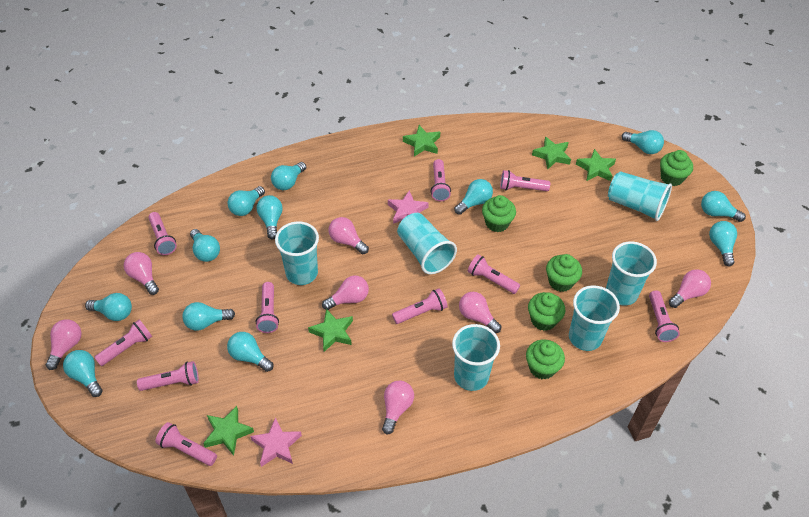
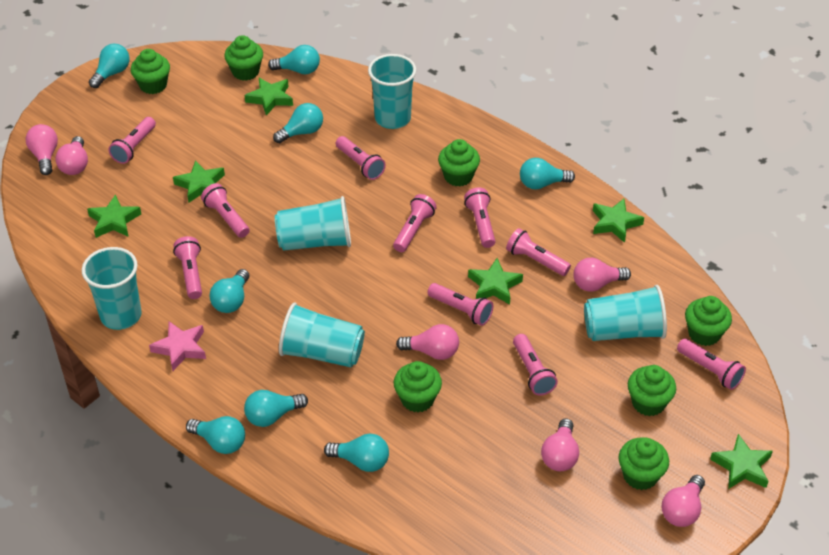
green cupcake: 5 -> 7
green star: 5 -> 6
pink light bulb: 7 -> 6
pink star: 2 -> 1
turquoise cup: 6 -> 5
turquoise light bulb: 12 -> 8

